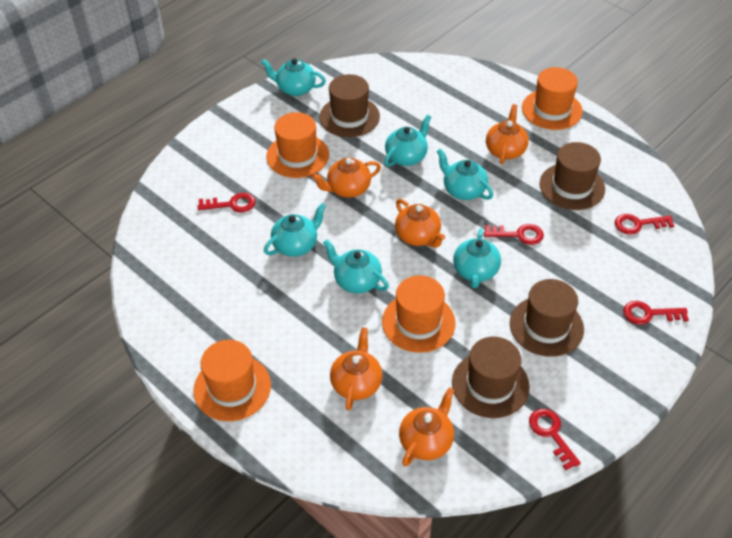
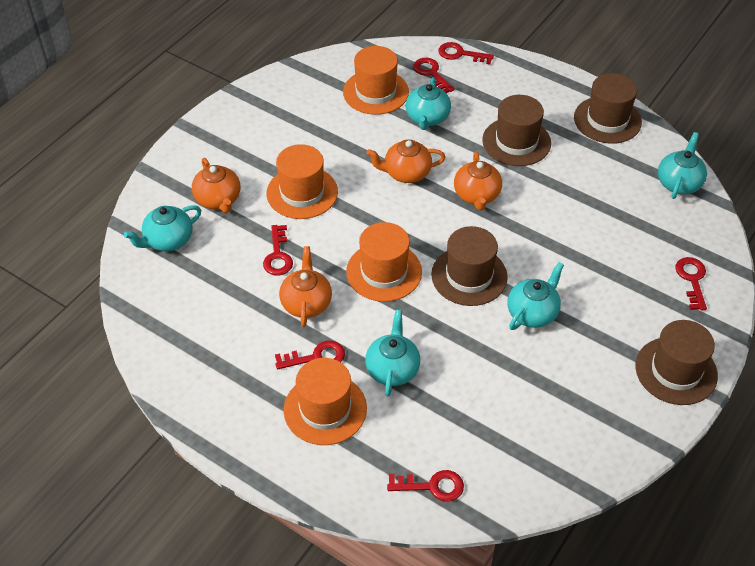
orange teapot: 5 -> 4
red key: 5 -> 6
turquoise teapot: 6 -> 5

